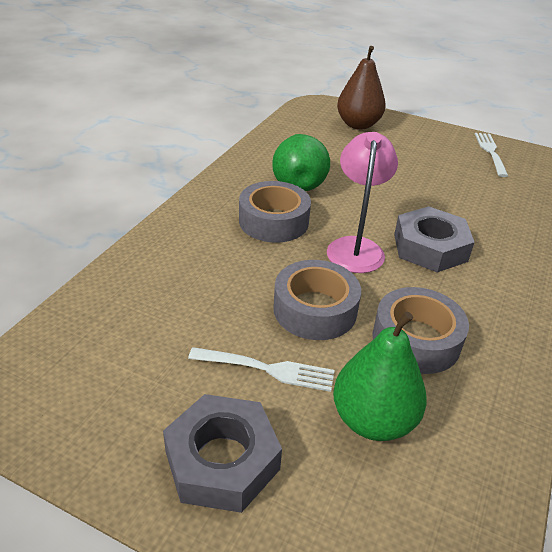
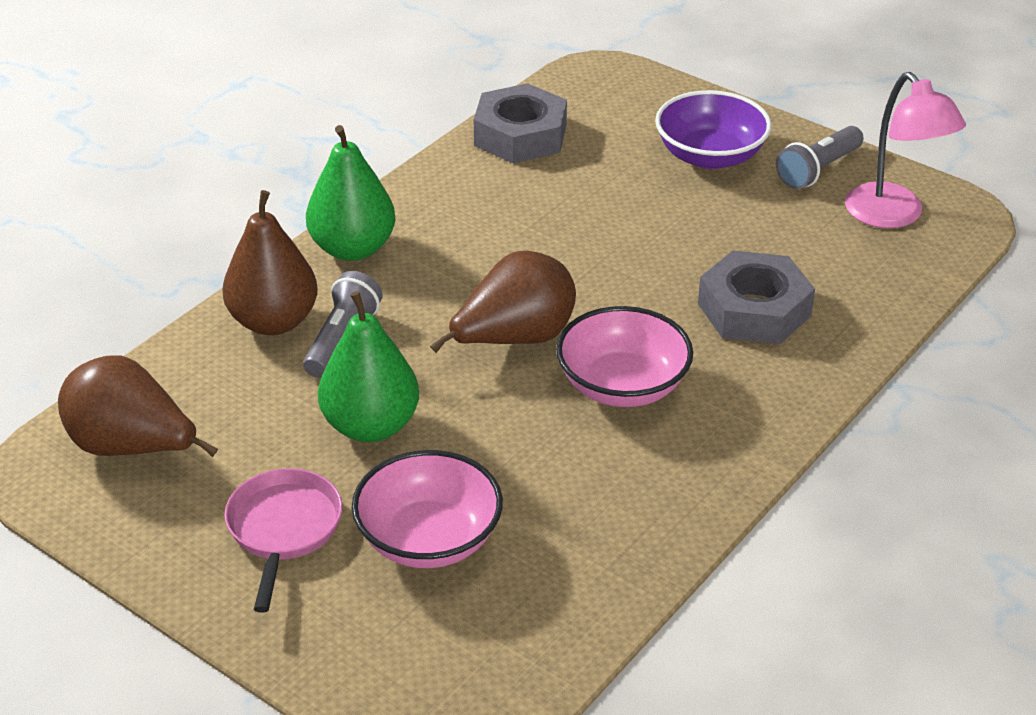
brown pear: 1 -> 3
grey flashlight: 0 -> 2
grey tape: 3 -> 0
pink bowl: 0 -> 2
pink pan: 0 -> 1
purple bowl: 0 -> 1
white fork: 2 -> 0

